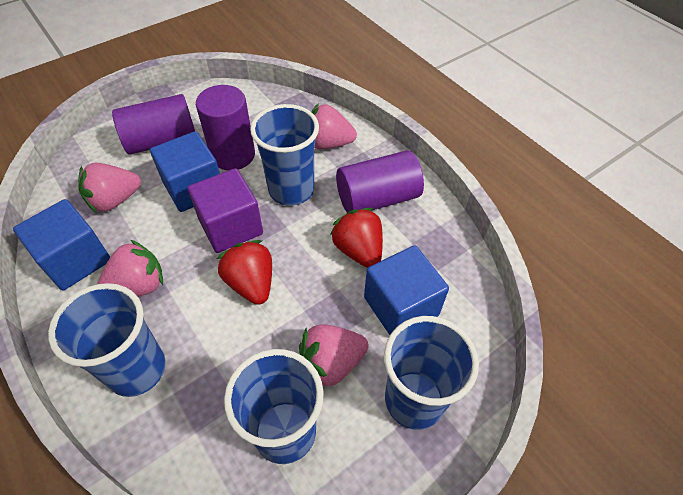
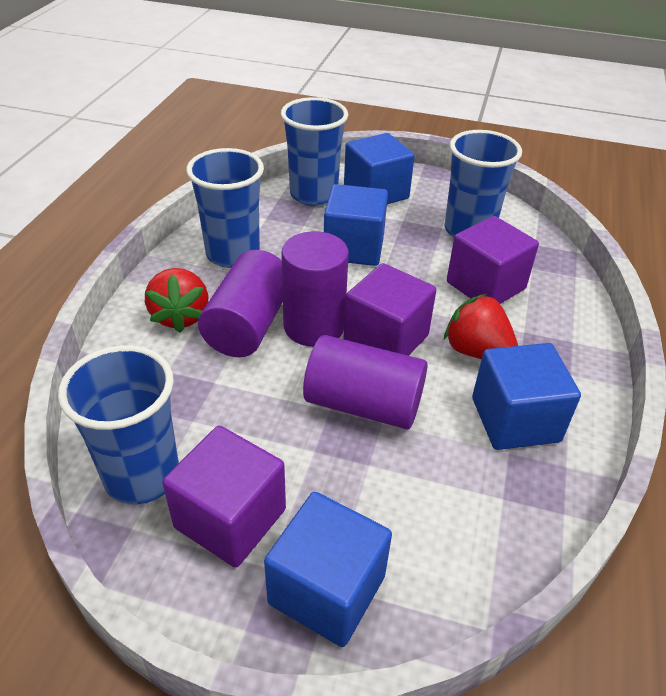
blue cube: 3 -> 4
pink strawberry: 4 -> 0
purple cube: 1 -> 3

